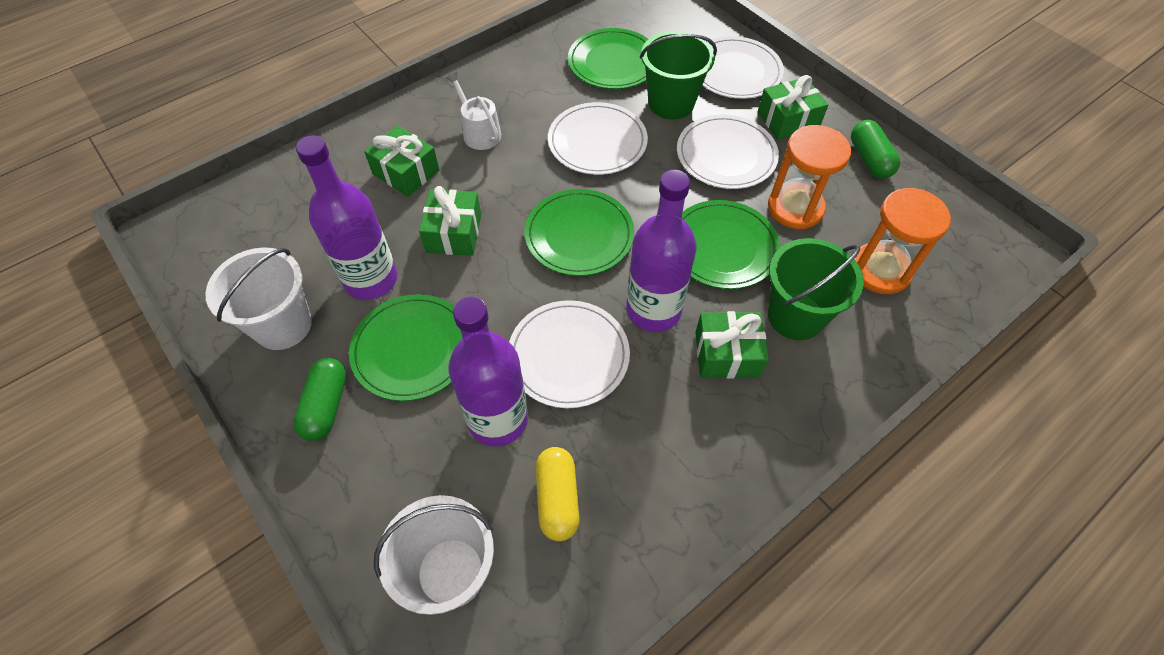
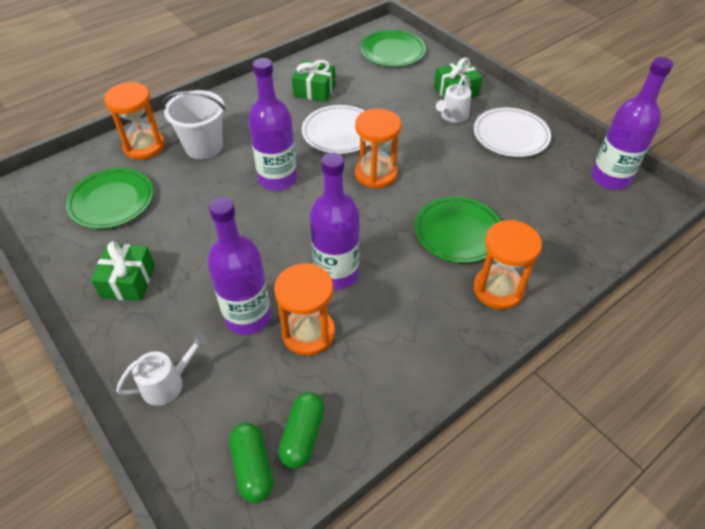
green bucket: 2 -> 0
green gift: 4 -> 3
green plate: 4 -> 3
orange hourglass: 2 -> 4
purple bottle: 3 -> 4
white bucket: 2 -> 1
white plate: 4 -> 2
white watering can: 1 -> 2
yellow capsule: 1 -> 0

